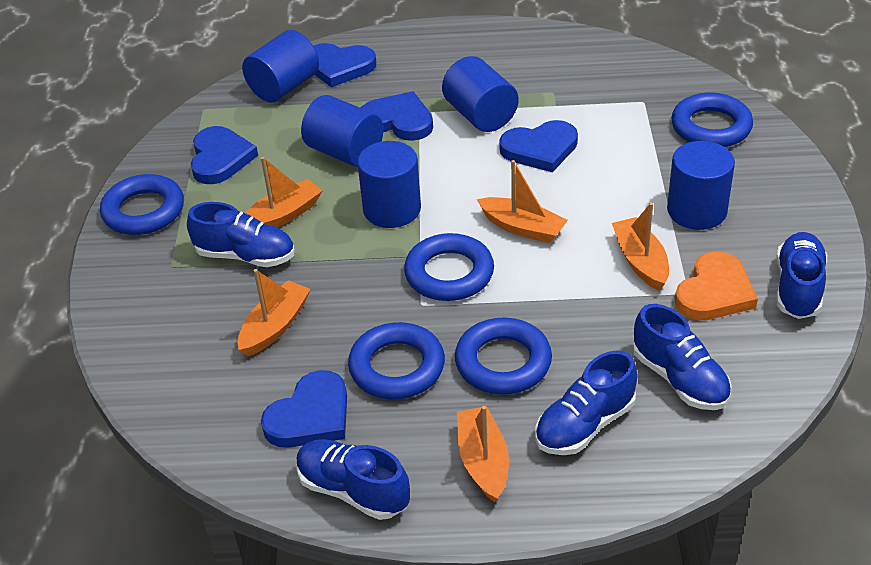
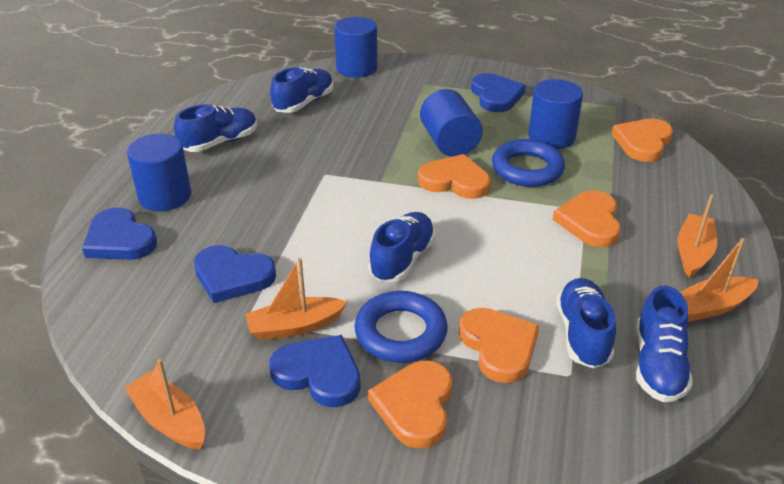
blue cylinder: 5 -> 4
blue heart: 5 -> 4
blue ring: 5 -> 2
orange boat: 5 -> 4
orange heart: 1 -> 5

